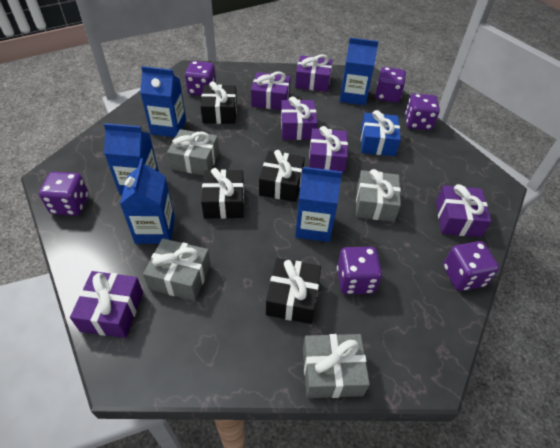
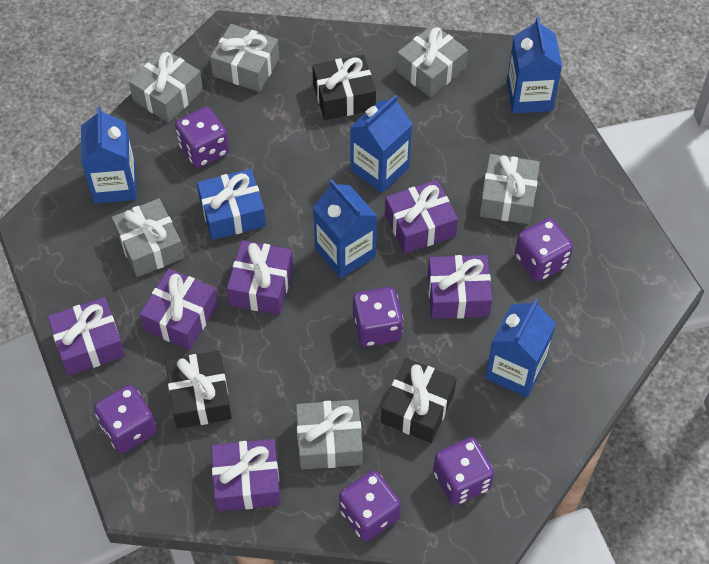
black gift: 4 -> 3
grey gift: 4 -> 6

